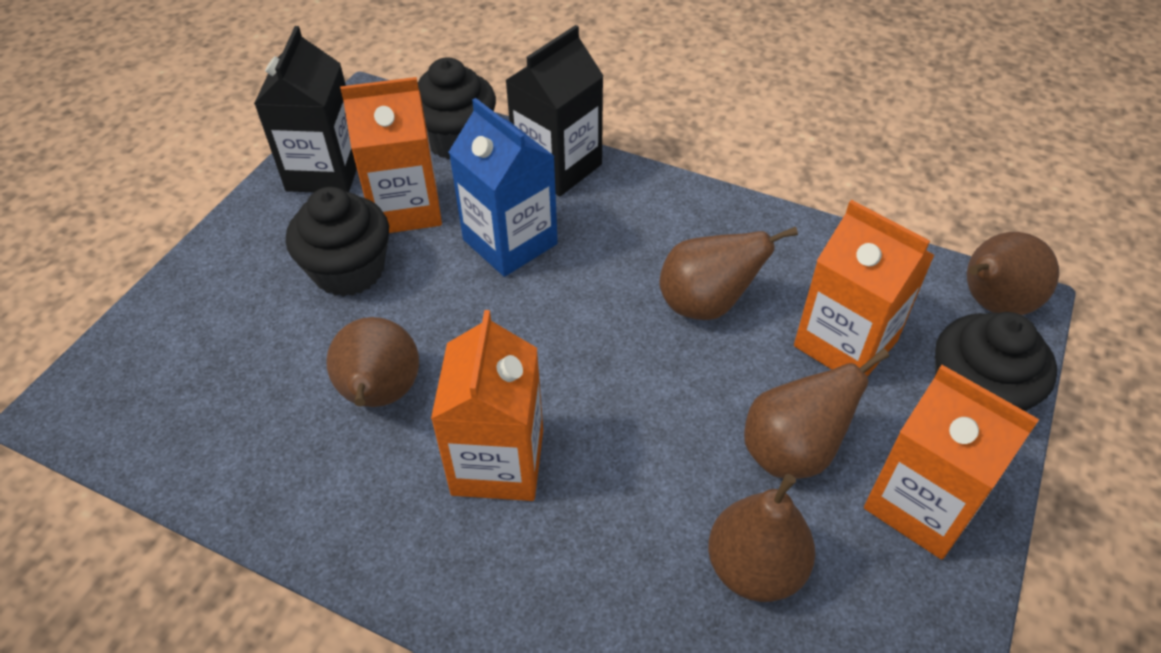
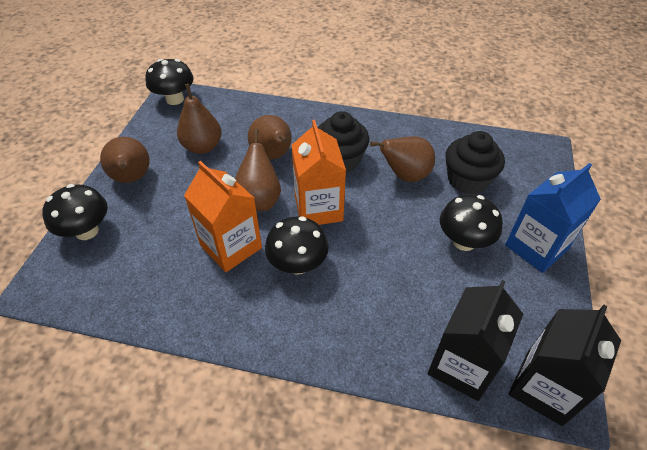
black cupcake: 3 -> 2
black mushroom: 0 -> 4
orange carton: 4 -> 2

